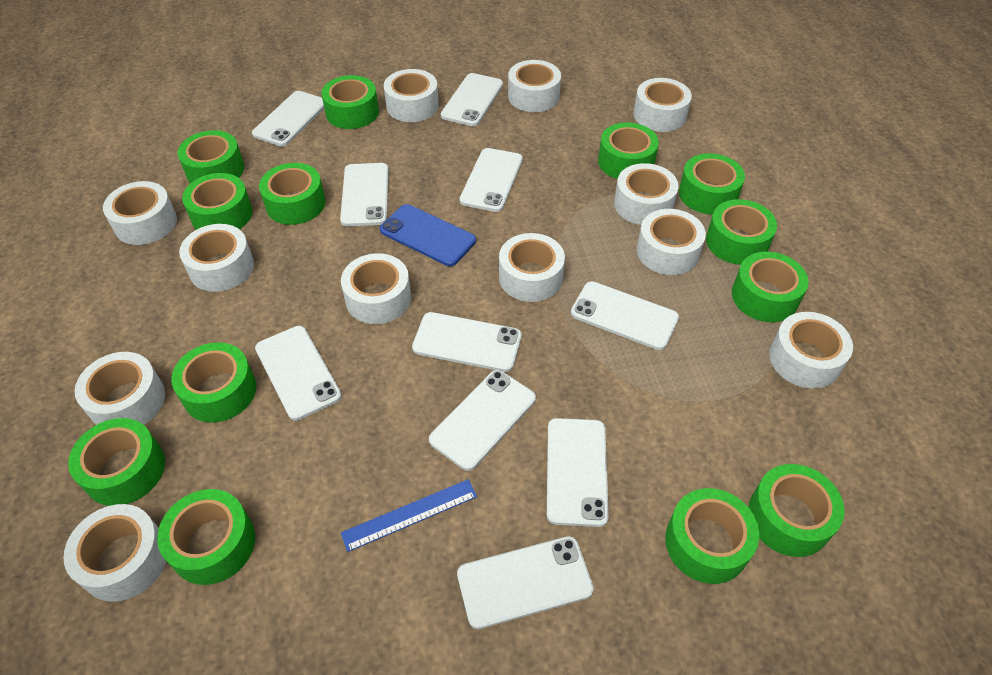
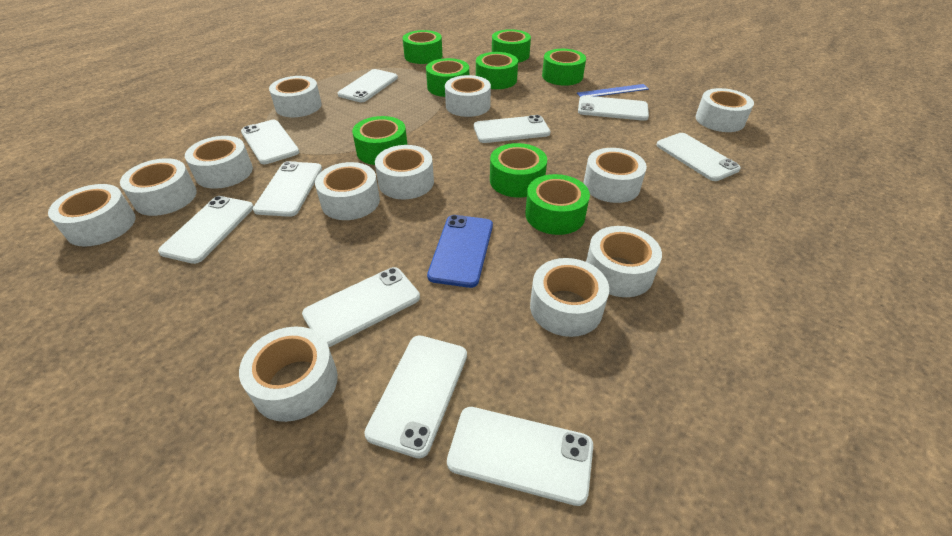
green tape: 13 -> 8

